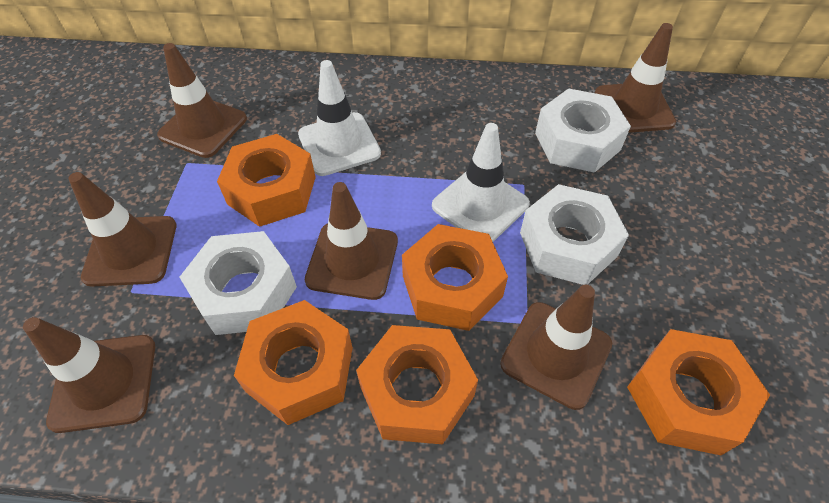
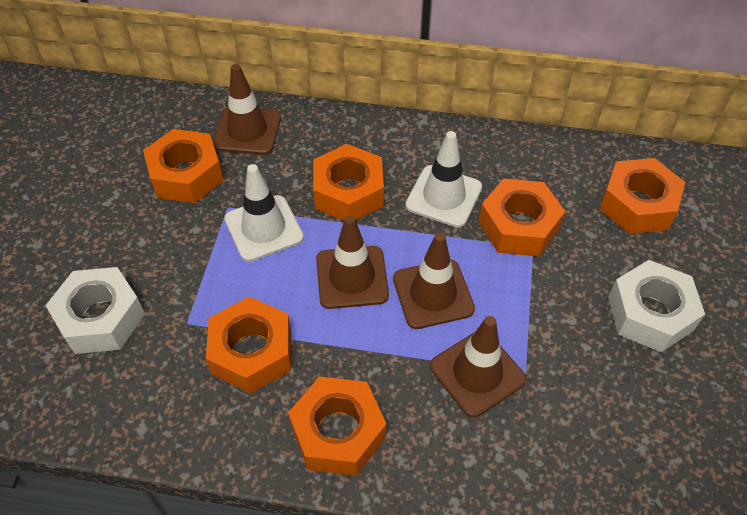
brown traffic cone: 6 -> 4
orange nut: 5 -> 6
white nut: 3 -> 2

